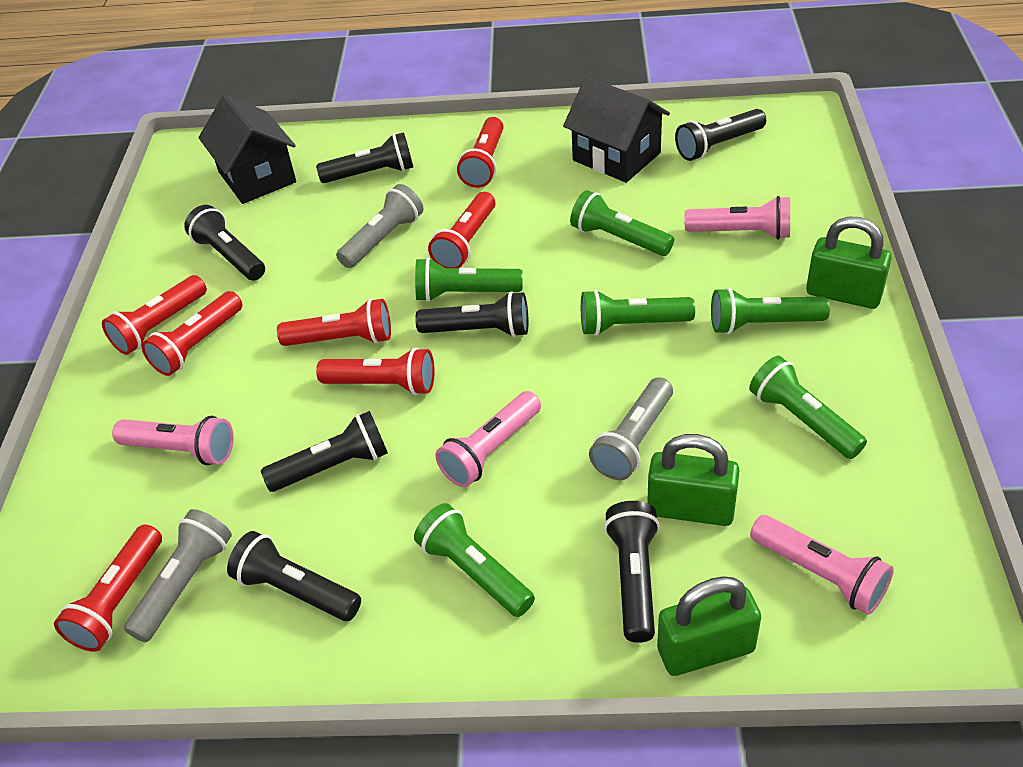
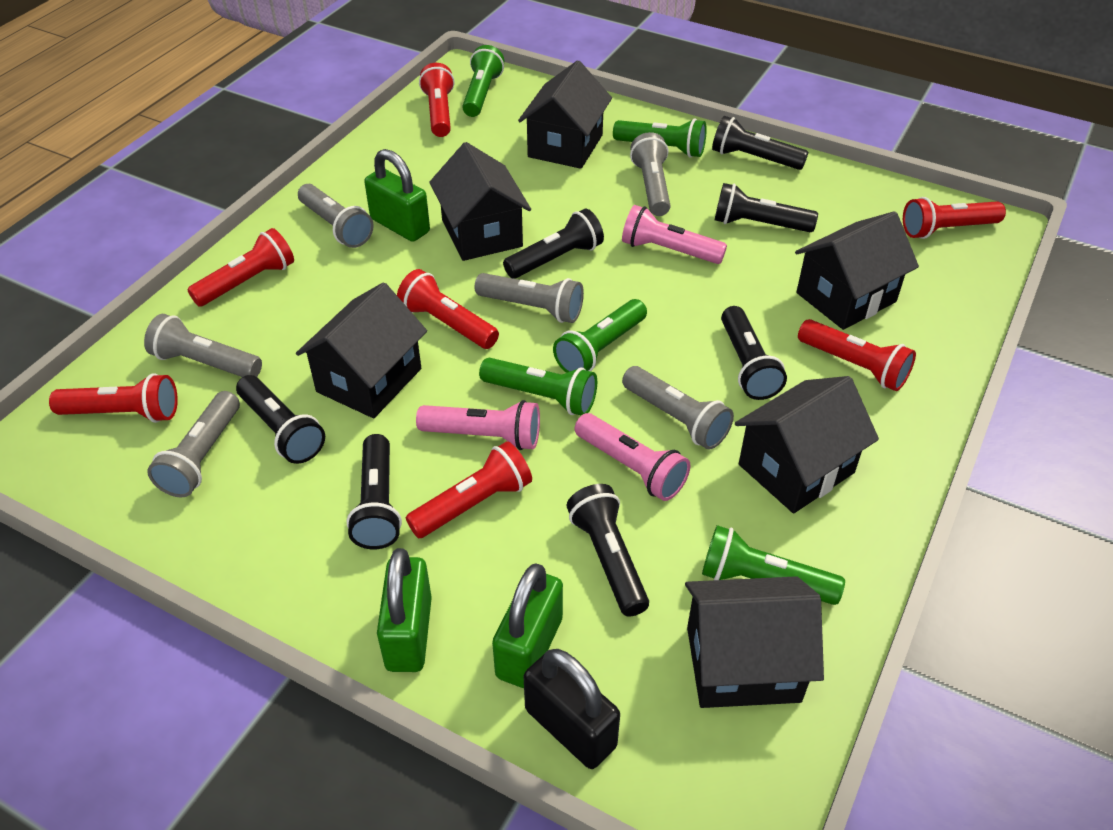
black house: 2 -> 6
black padlock: 0 -> 1
green flashlight: 6 -> 5
grey flashlight: 3 -> 6
pink flashlight: 4 -> 3

